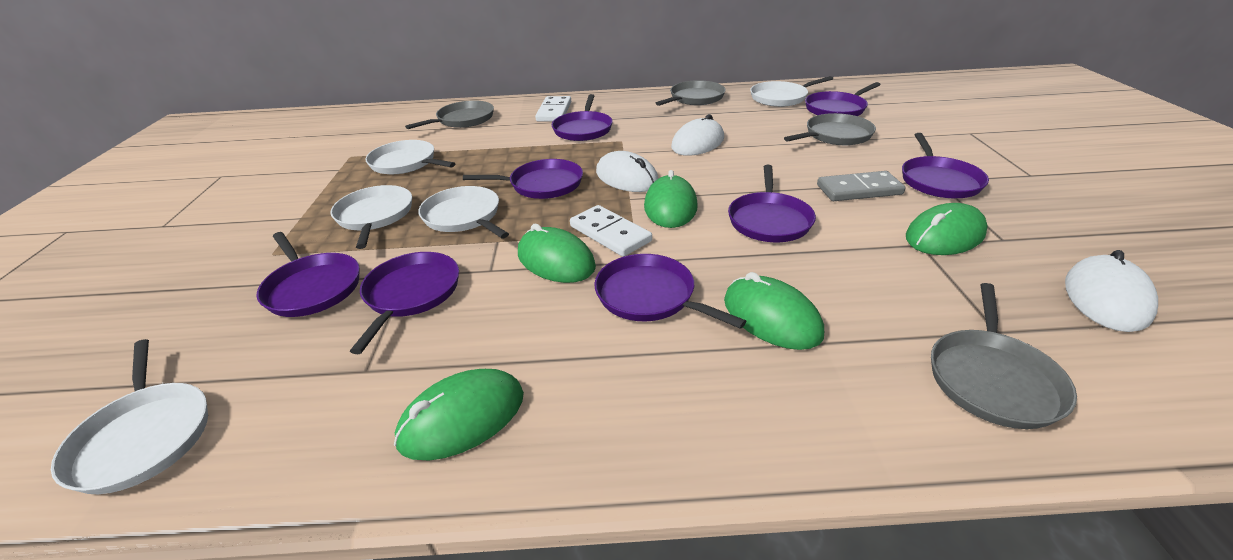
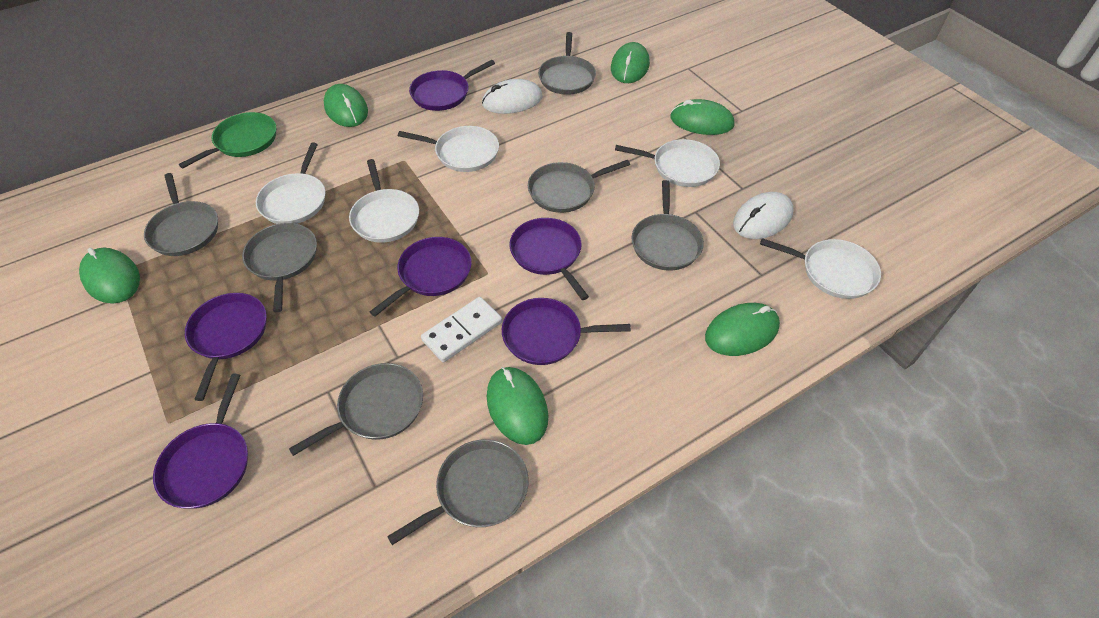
green mouse: 5 -> 6
green pan: 0 -> 1
grey domino: 1 -> 0
grey pan: 4 -> 7
purple pan: 8 -> 6
white domino: 2 -> 1
white mouse: 3 -> 2

